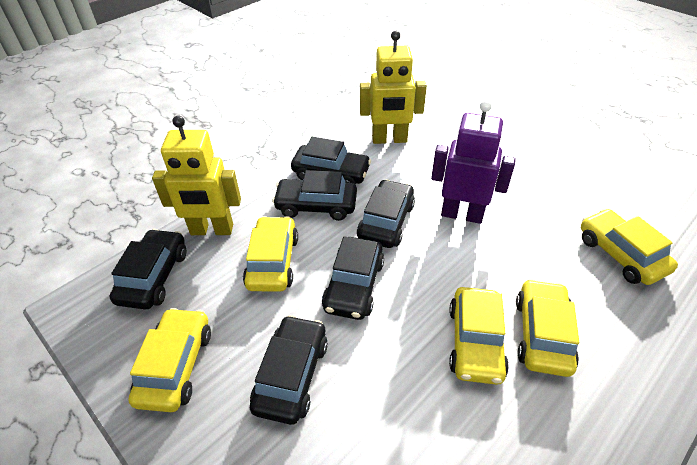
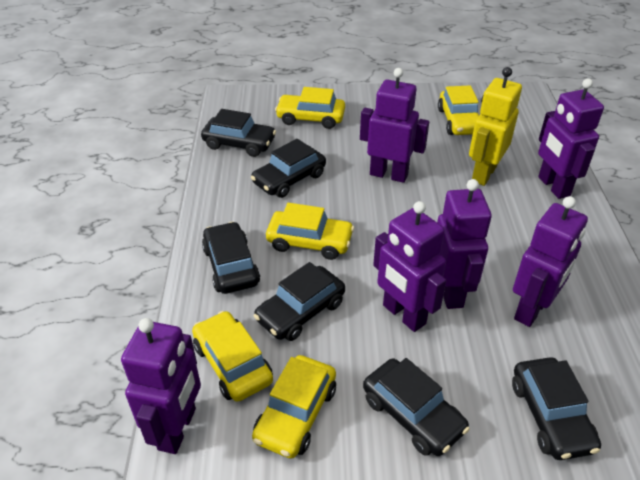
purple robot: 1 -> 6
yellow robot: 2 -> 1

